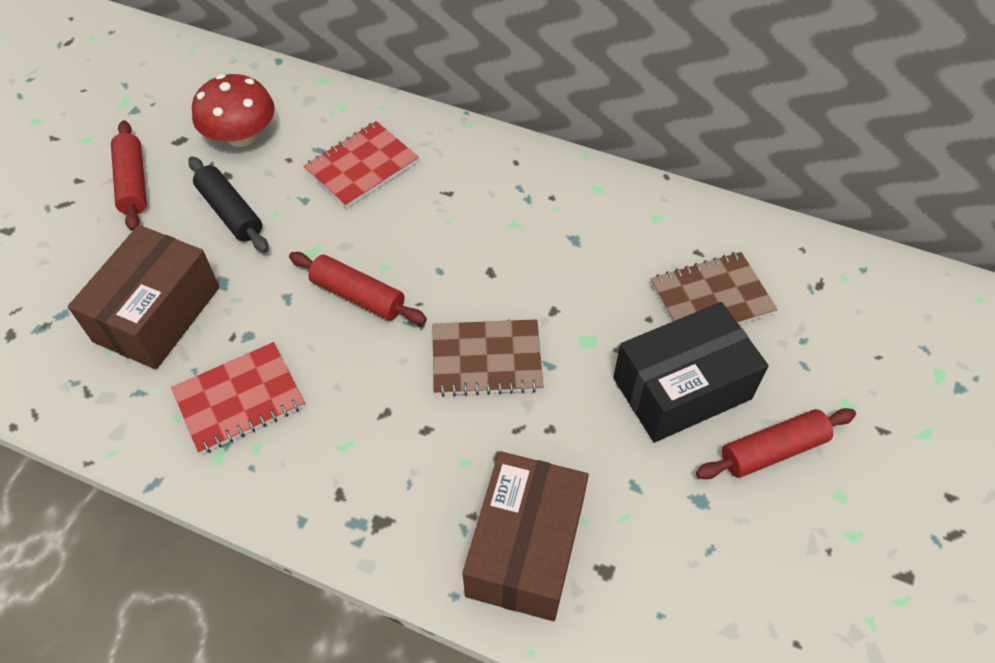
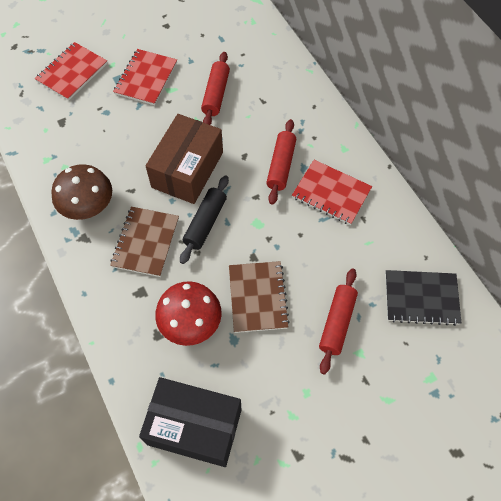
black notebook: 0 -> 1
brown box: 2 -> 1
brown mushroom: 0 -> 1
red notebook: 2 -> 3

